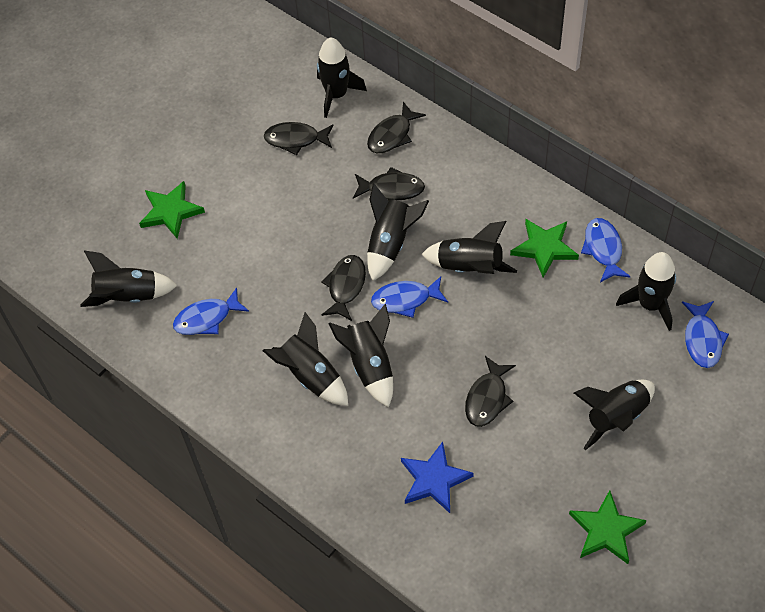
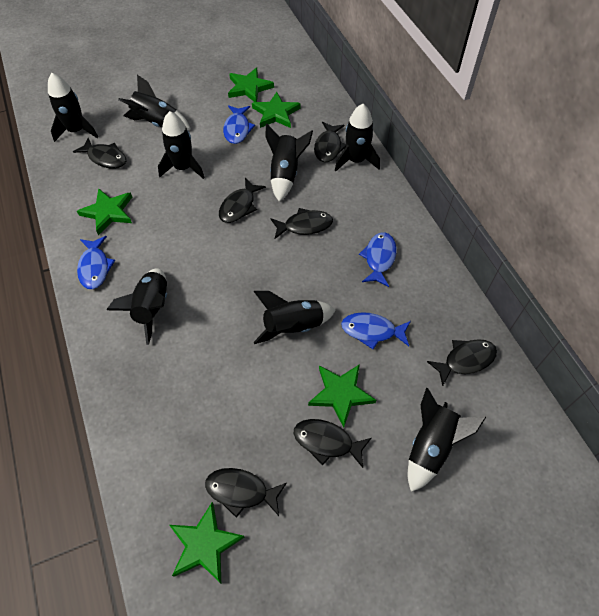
black fish: 5 -> 7
blue star: 1 -> 0
green star: 3 -> 5

